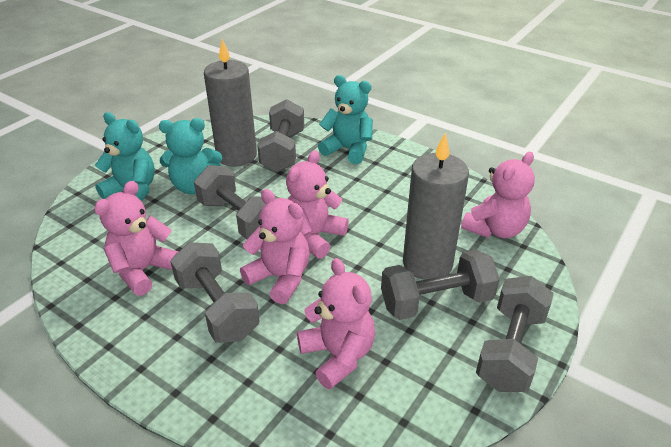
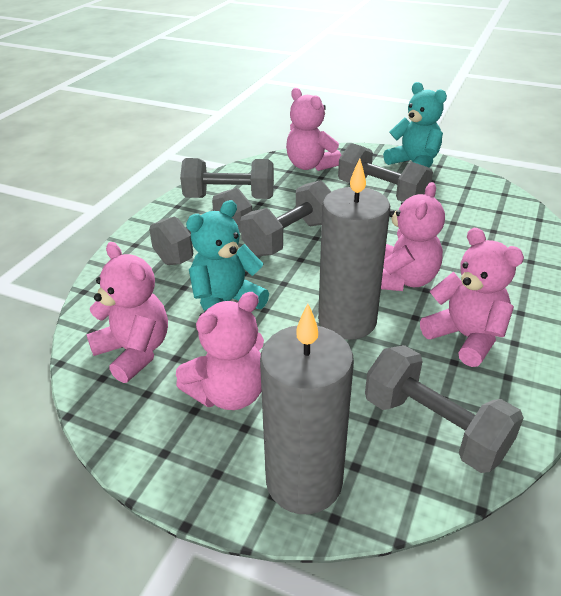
turquoise teddy bear: 3 -> 2

